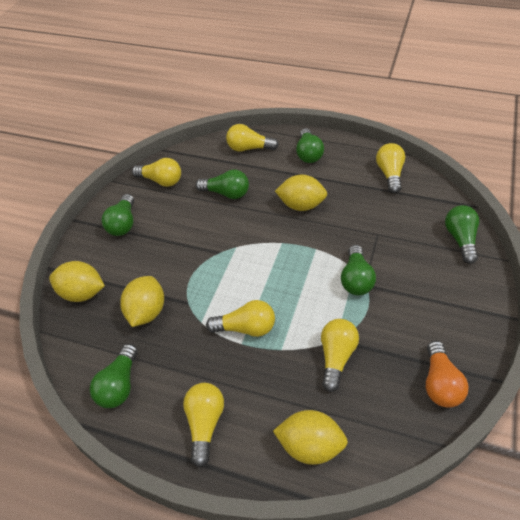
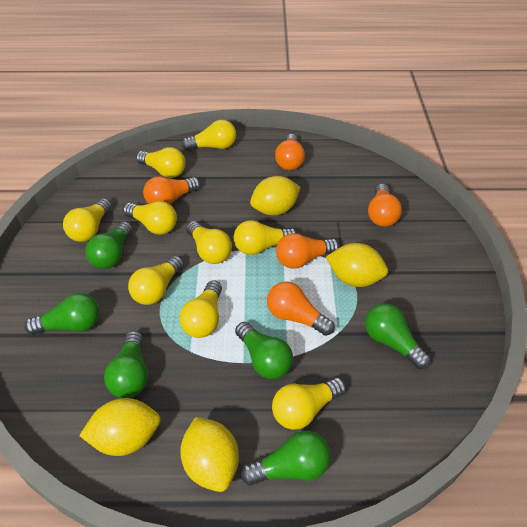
orange light bulb: 1 -> 5
yellow light bulb: 6 -> 9

